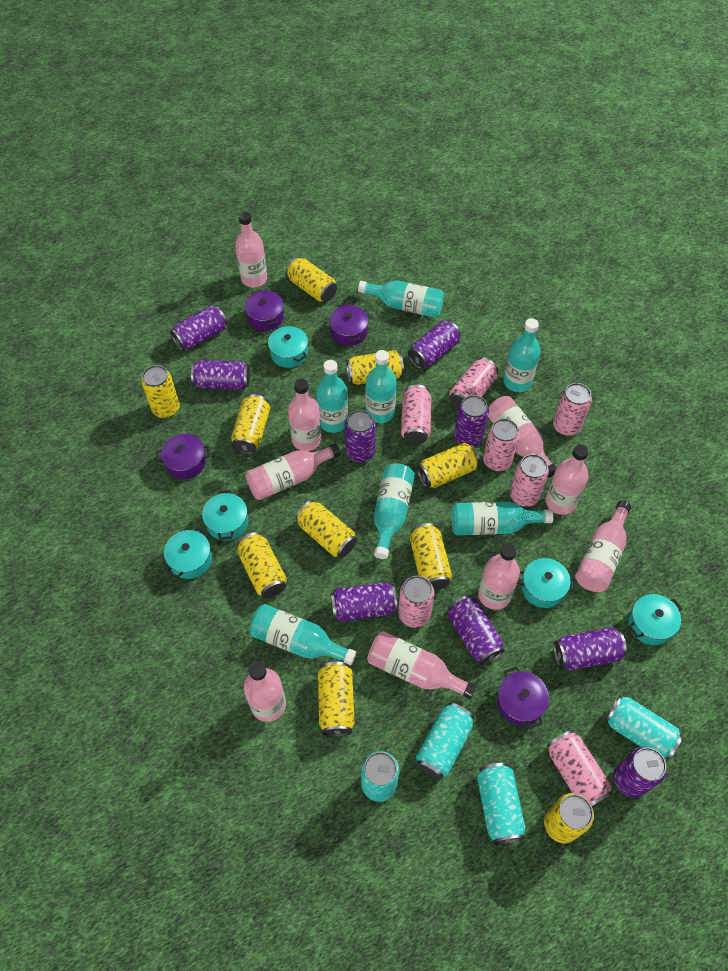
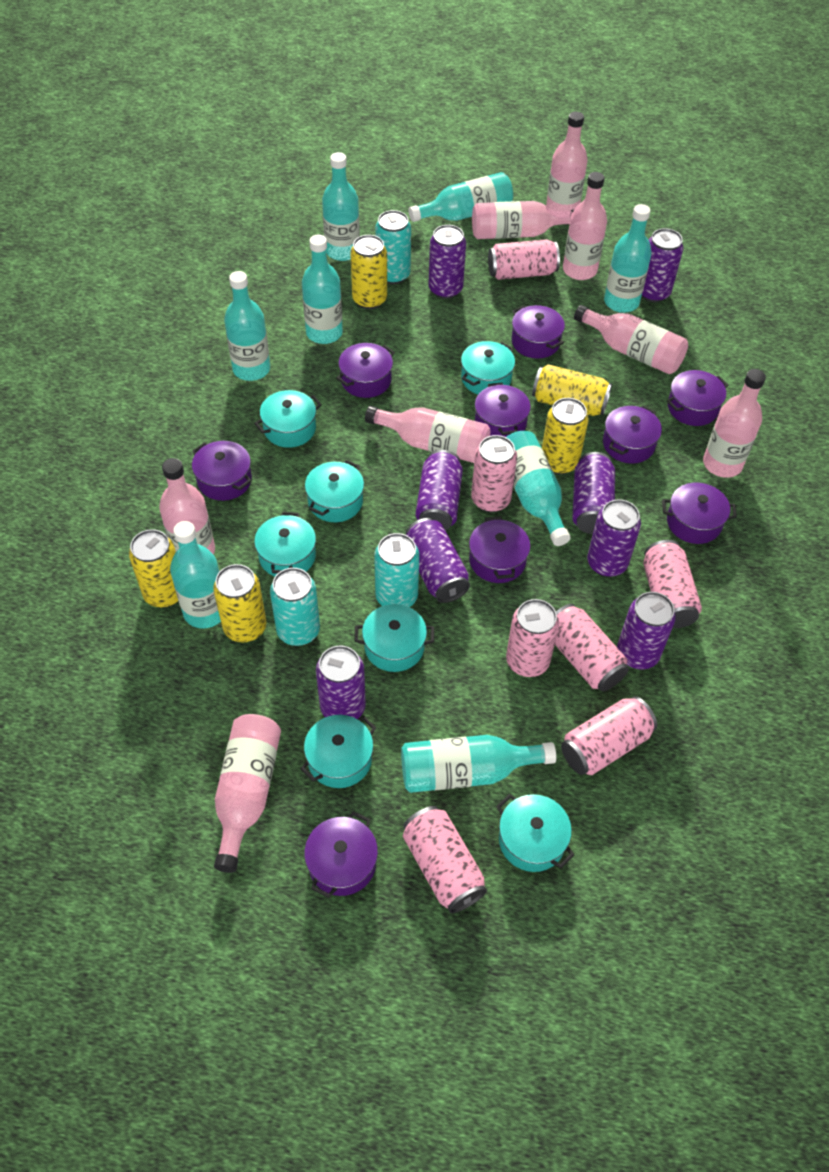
pink bottle: 9 -> 8
purple can: 9 -> 8
purple pot: 4 -> 9
turquoise bottle: 7 -> 8
turquoise can: 4 -> 3
turquoise pot: 5 -> 7
yellow can: 10 -> 5

